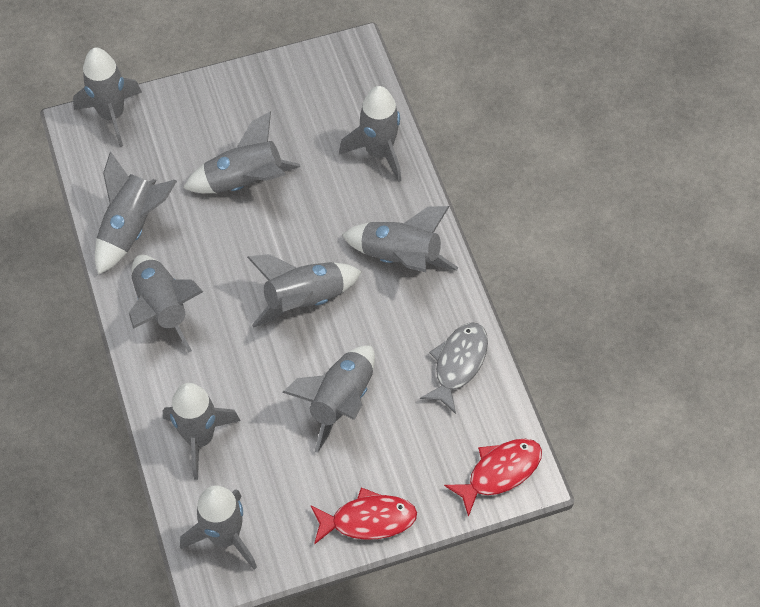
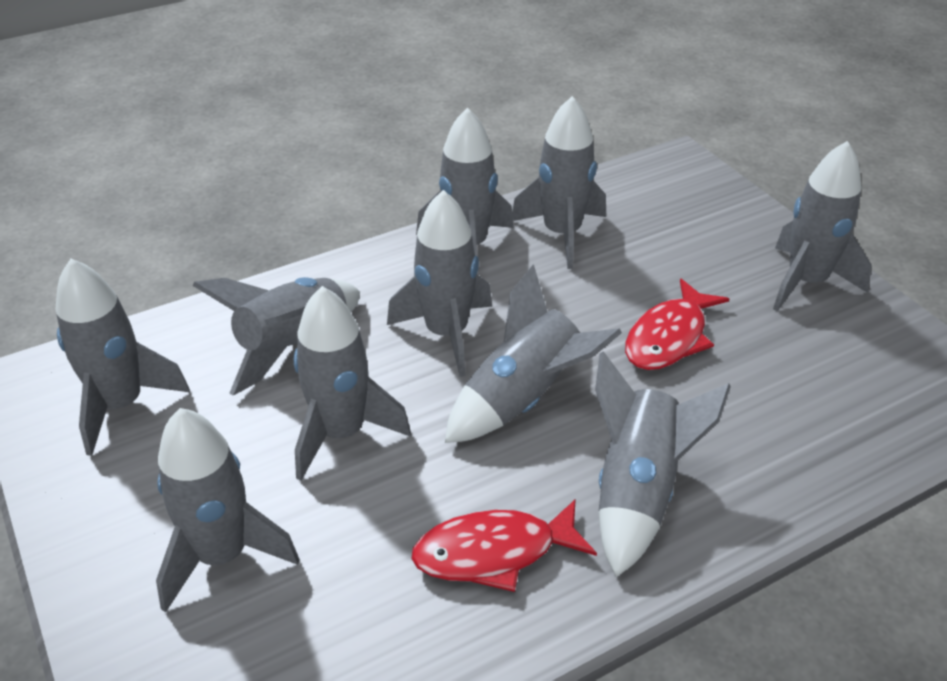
grey fish: 1 -> 0

